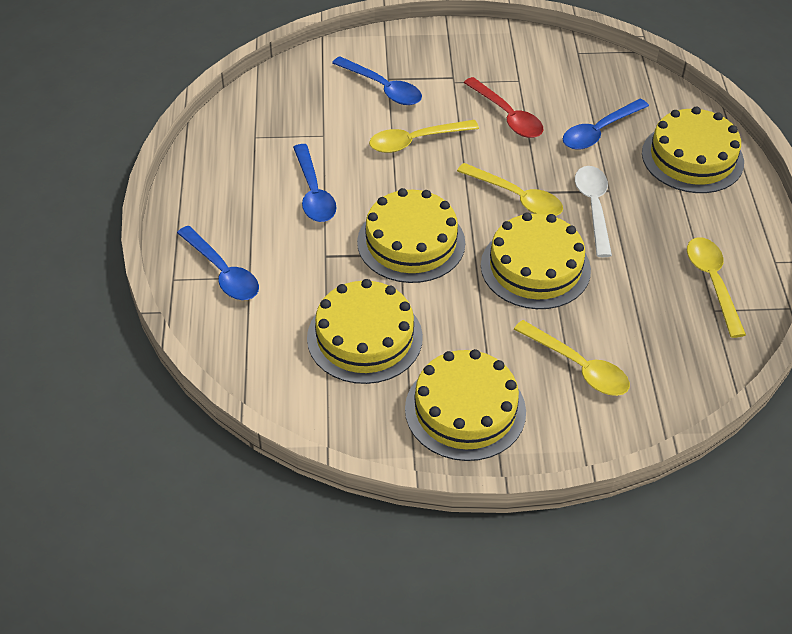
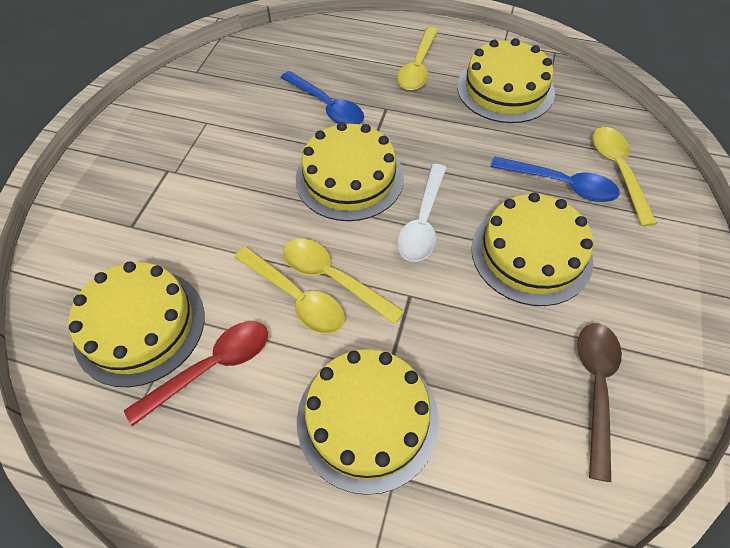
blue spoon: 4 -> 2
brown spoon: 0 -> 1

